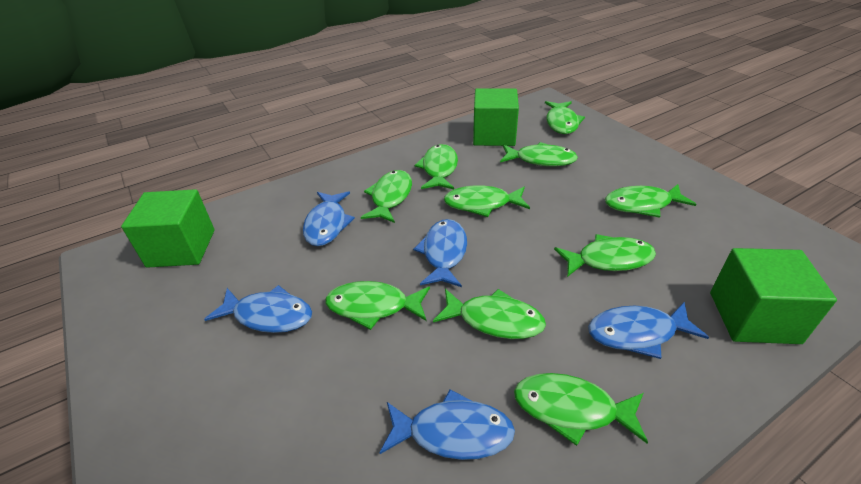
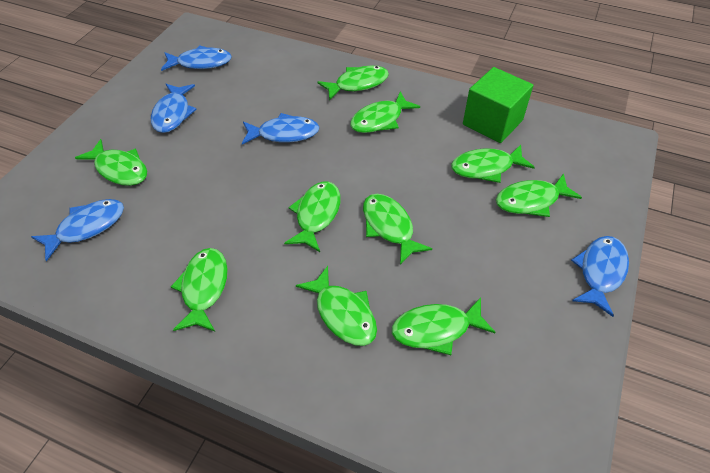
green cube: 3 -> 1

